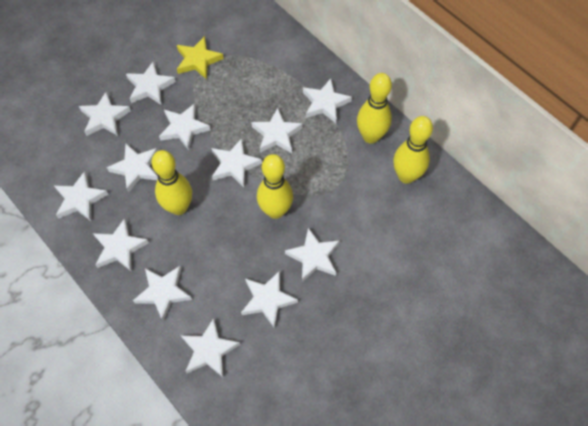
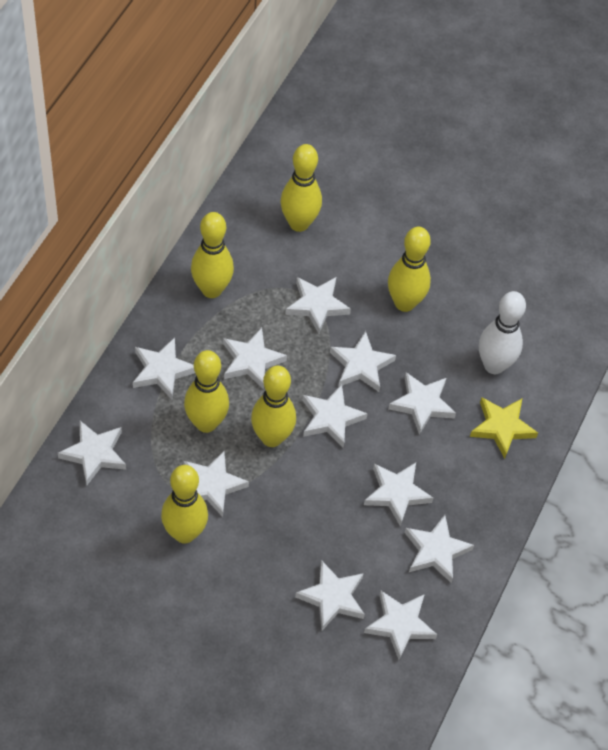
white bowling pin: 0 -> 1
white star: 13 -> 12
yellow bowling pin: 4 -> 6

